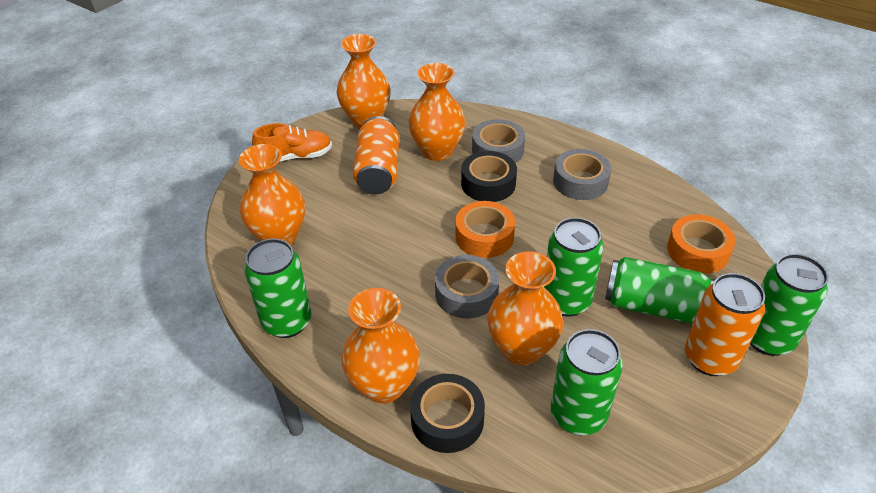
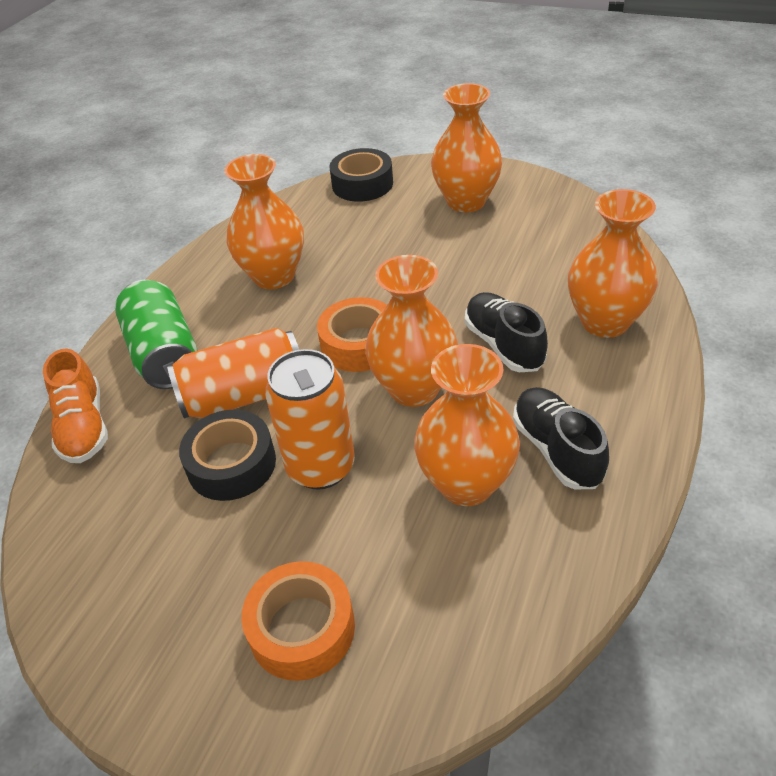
black shoe: 0 -> 2
green can: 5 -> 1
grey tape: 3 -> 0

